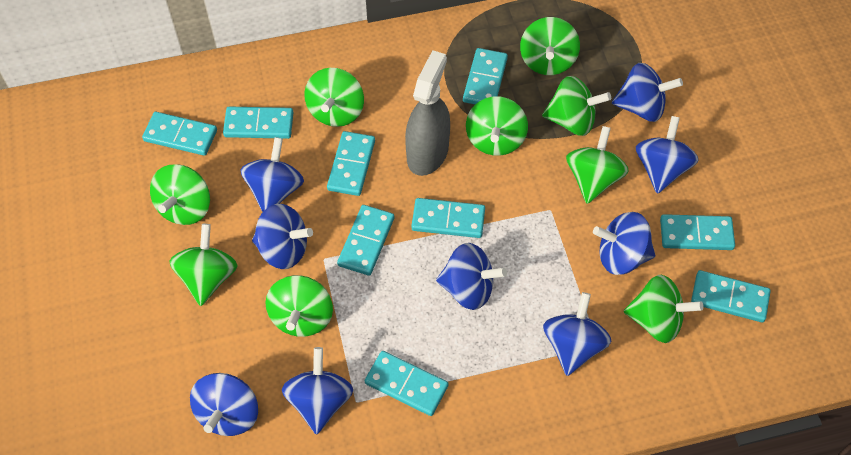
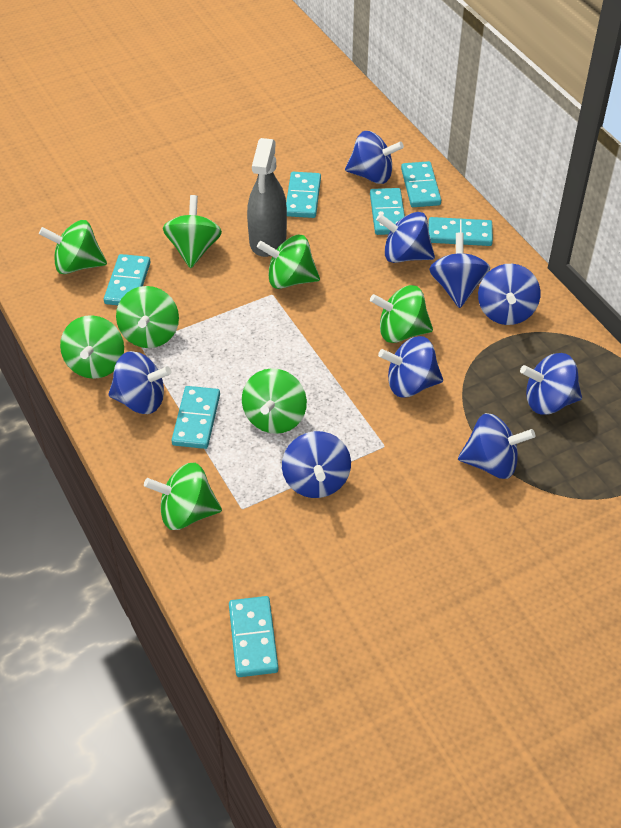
green spinning top: 9 -> 8
turquoise domino: 9 -> 7

